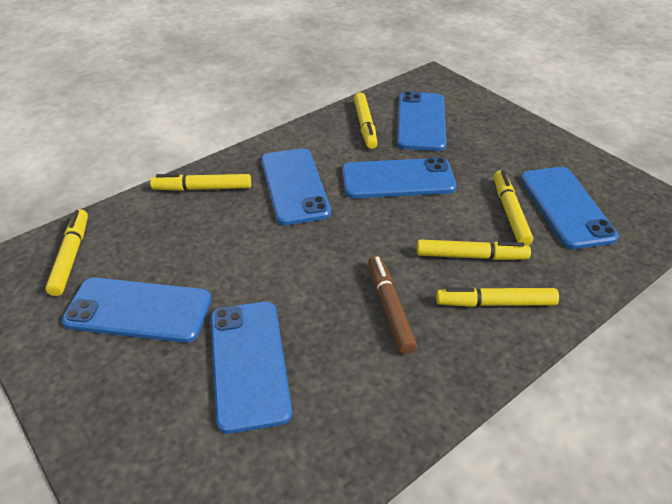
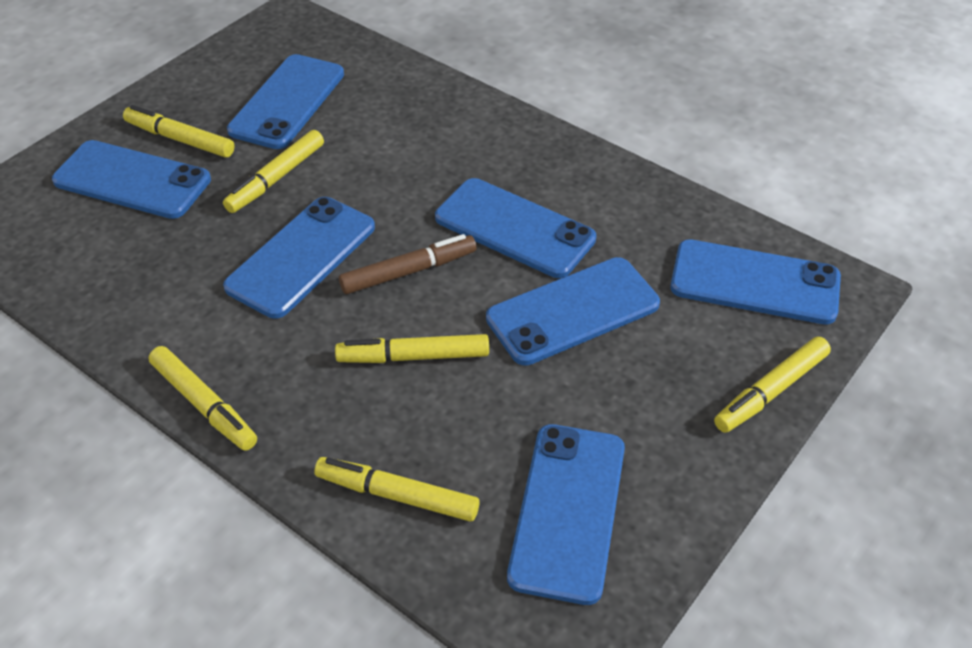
blue phone: 6 -> 7

